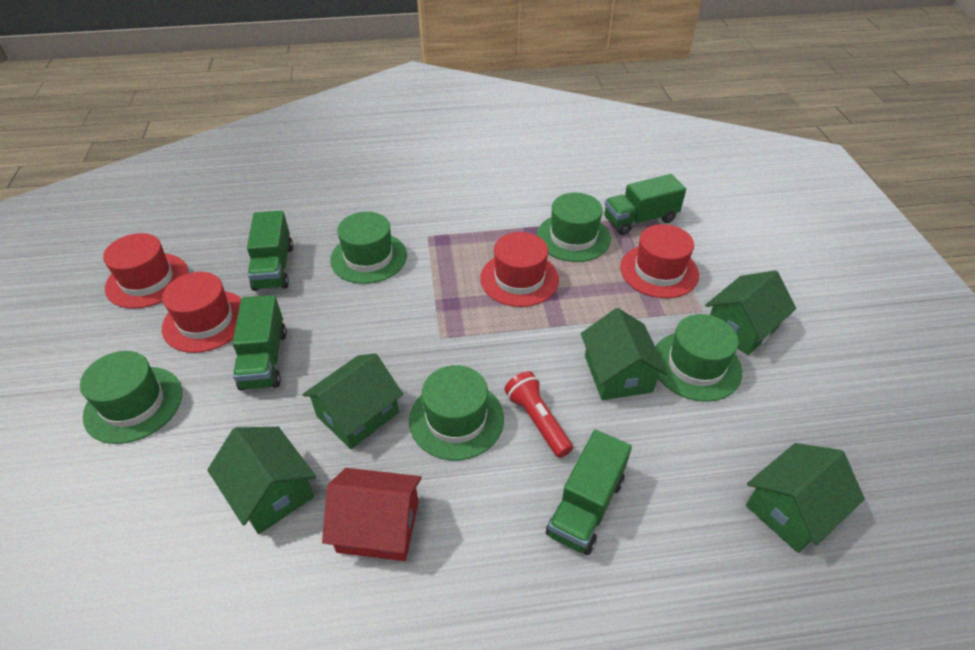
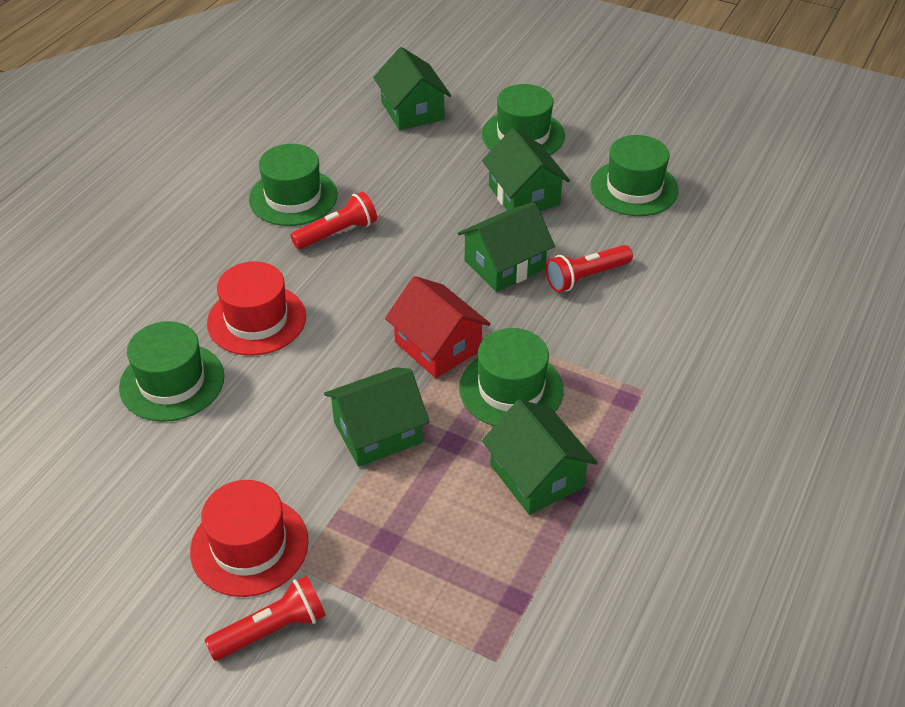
green truck: 4 -> 0
red flashlight: 1 -> 3
red hat: 4 -> 2

